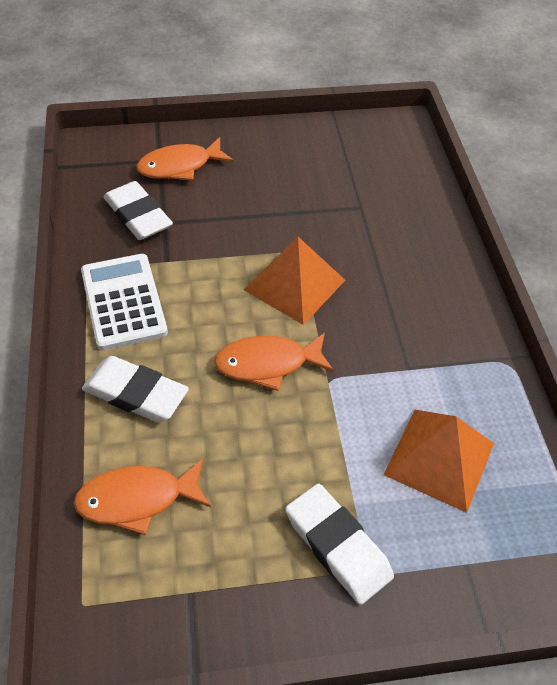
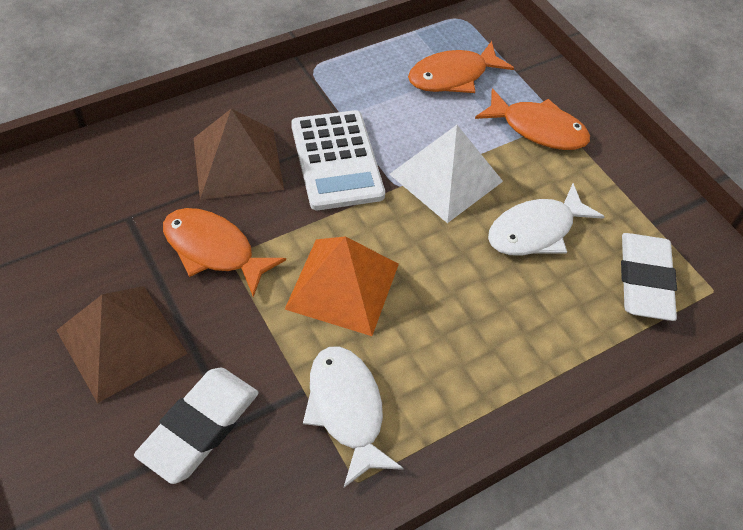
brown pyramid: 0 -> 2
orange pyramid: 2 -> 1
white eraser: 3 -> 2
white fish: 0 -> 2
white pyramid: 0 -> 1

